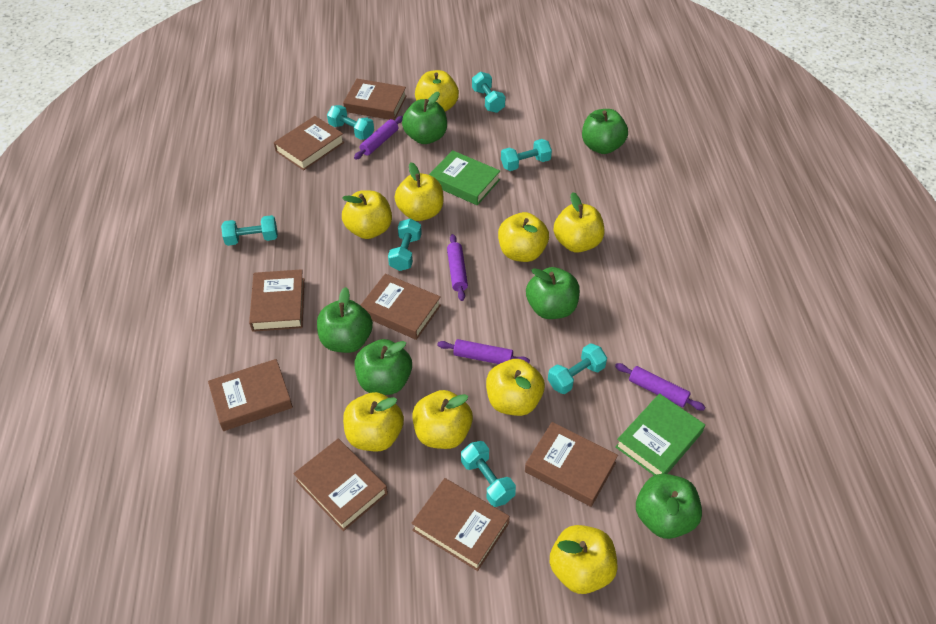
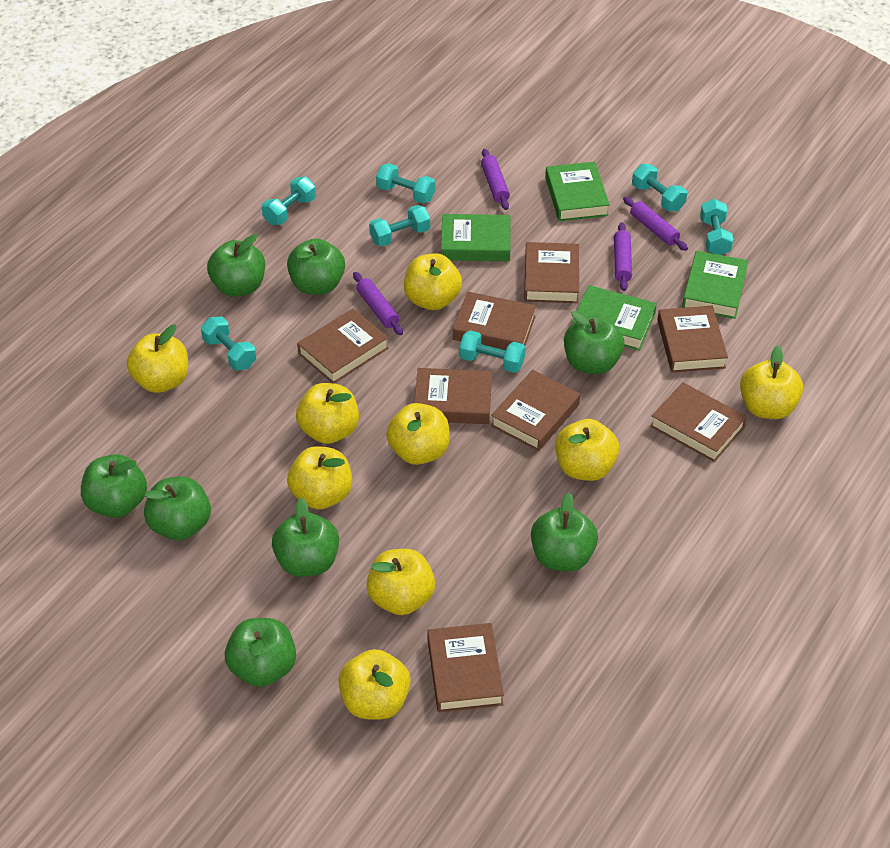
green apple: 6 -> 8
green book: 2 -> 4

